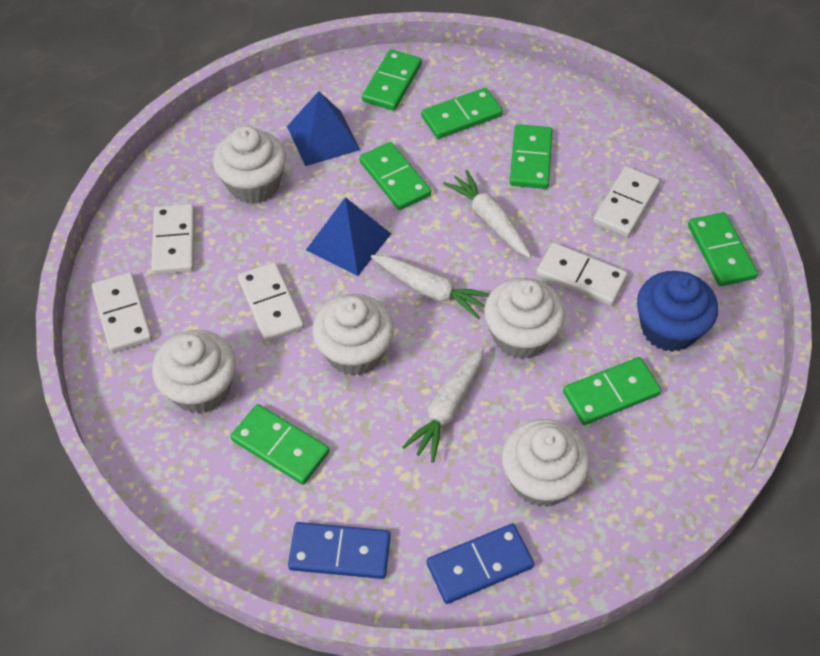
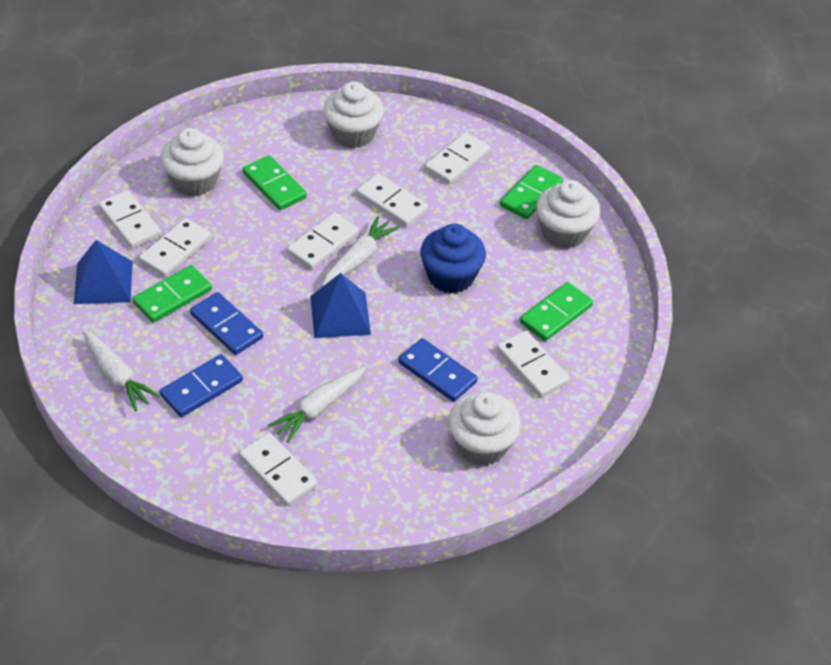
blue domino: 2 -> 3
green domino: 7 -> 4
white cupcake: 5 -> 4
white domino: 5 -> 7

